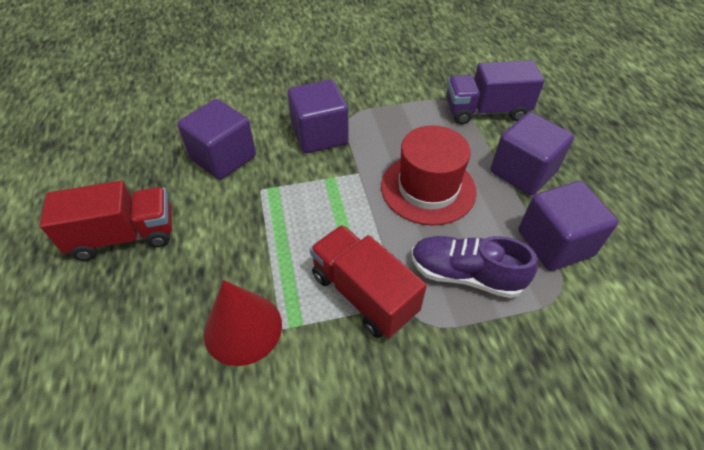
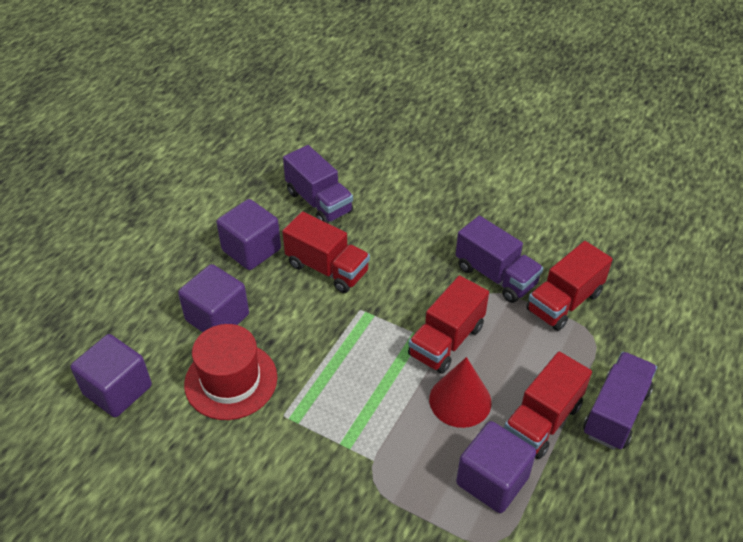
purple shoe: 1 -> 0
purple truck: 1 -> 3
red truck: 2 -> 4

